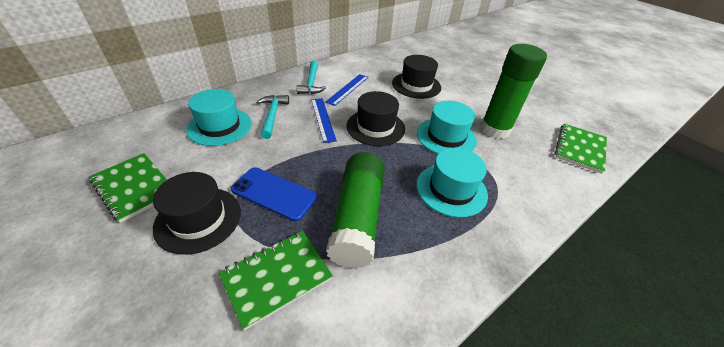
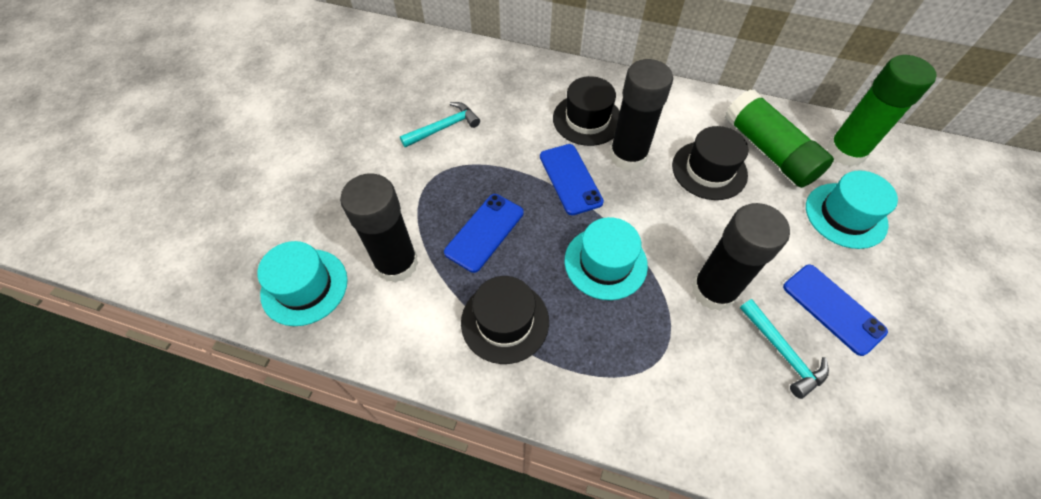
black glue stick: 0 -> 3
blue phone: 1 -> 3
blue ruler: 2 -> 0
green notebook: 3 -> 0

